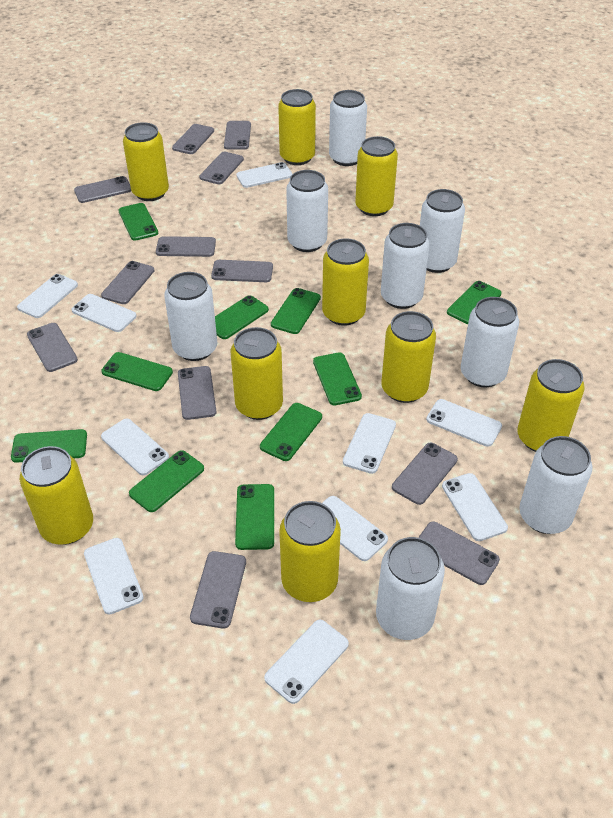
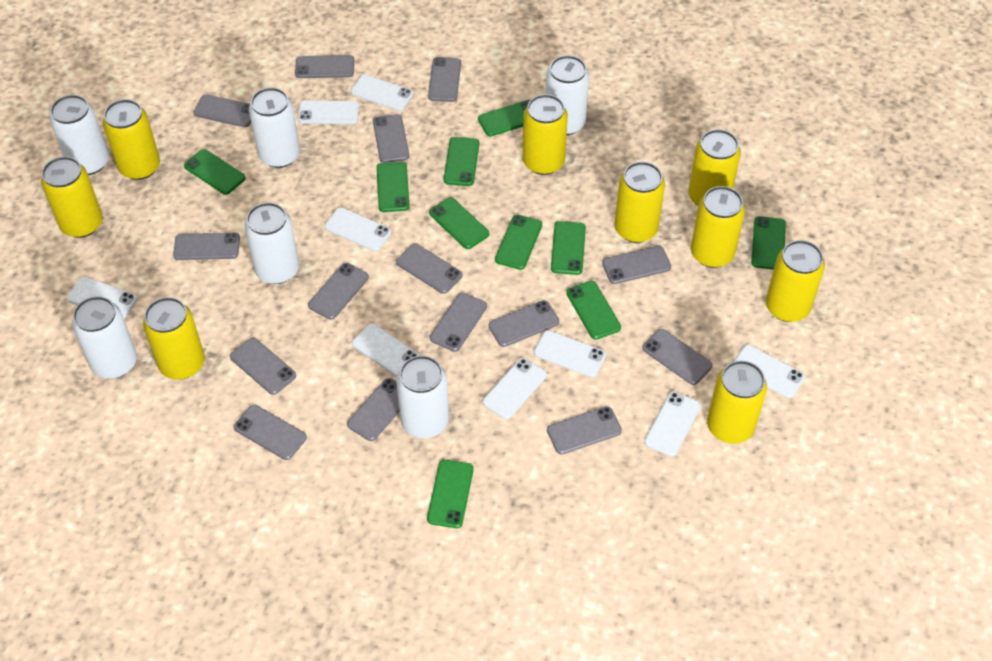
grey phone: 12 -> 15
white can: 8 -> 6
white phone: 10 -> 9

